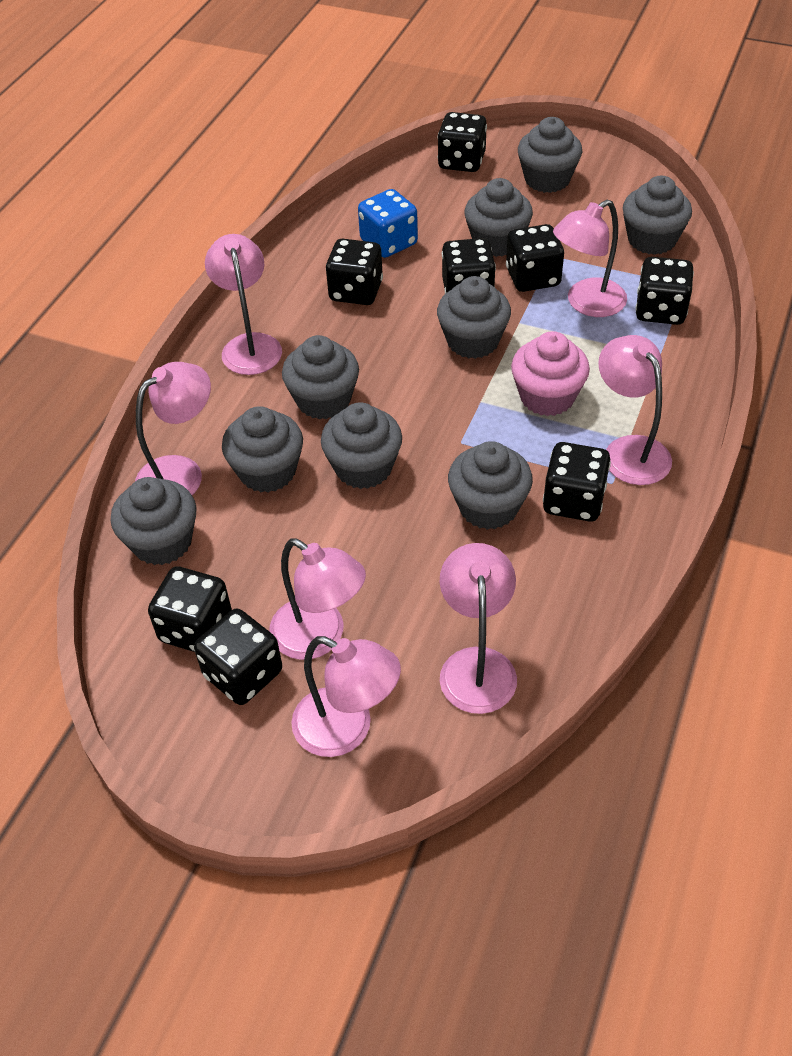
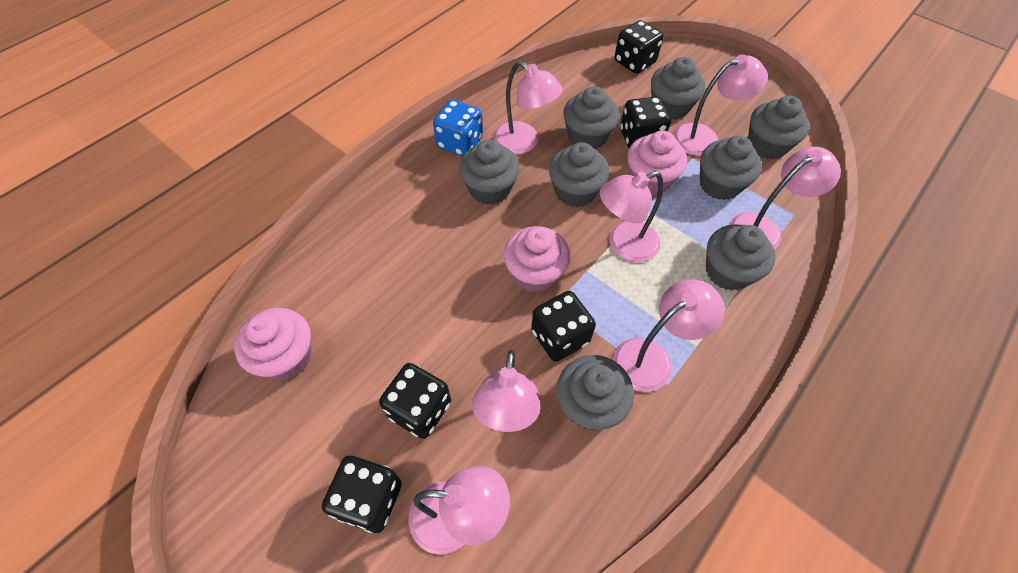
black dice: 8 -> 5
grey cupcake: 9 -> 8
pink cupcake: 1 -> 3

